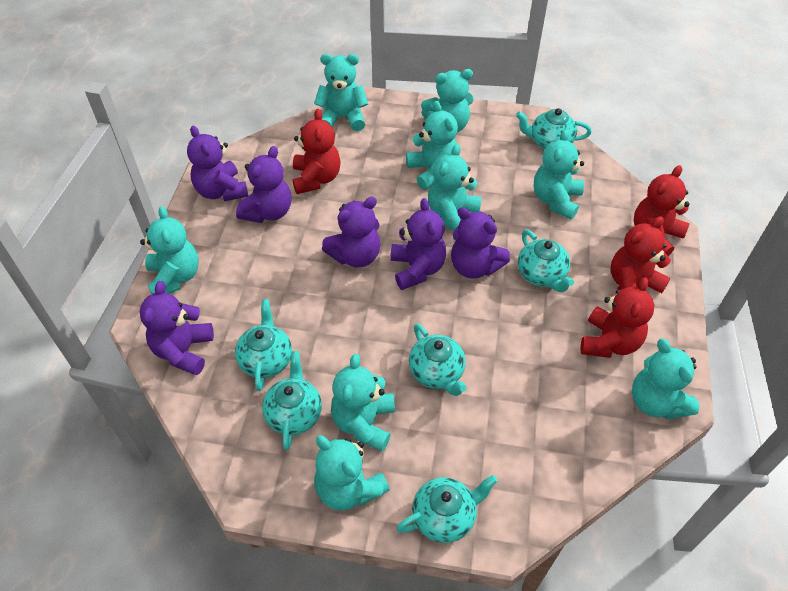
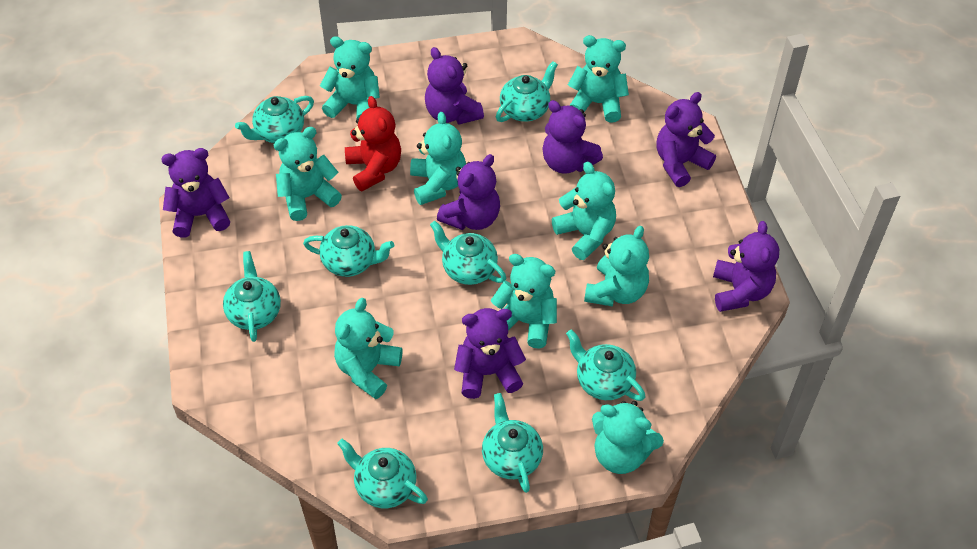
purple teddy bear: 6 -> 7
red teddy bear: 4 -> 1
turquoise teapot: 6 -> 8

